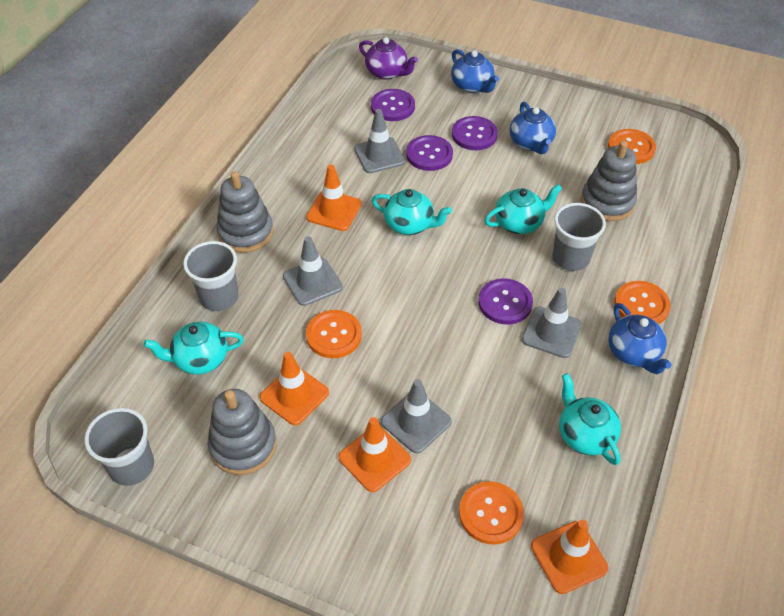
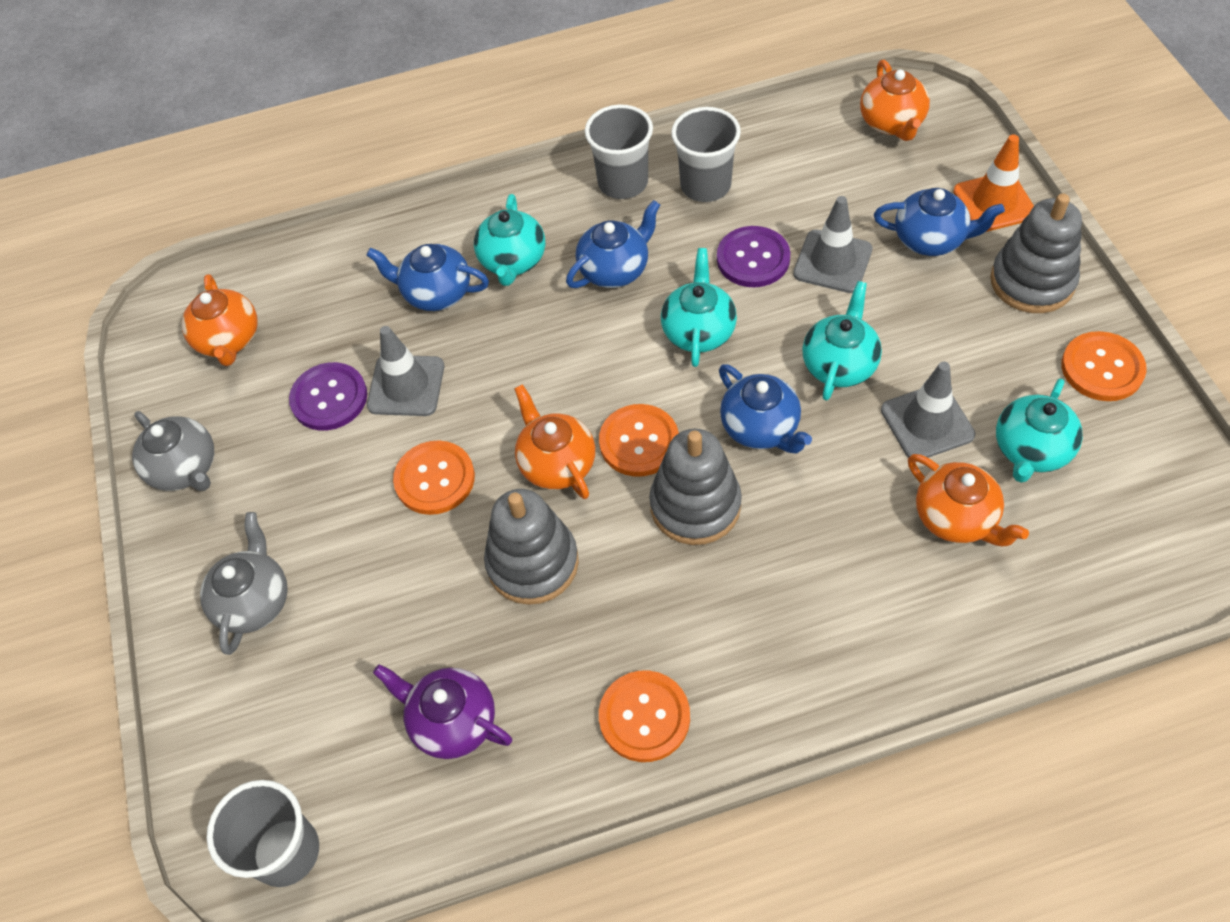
blue teapot: 3 -> 4
grey teapot: 0 -> 2
grey traffic cone: 4 -> 3
orange teapot: 0 -> 4
orange traffic cone: 4 -> 1
purple button: 4 -> 2

